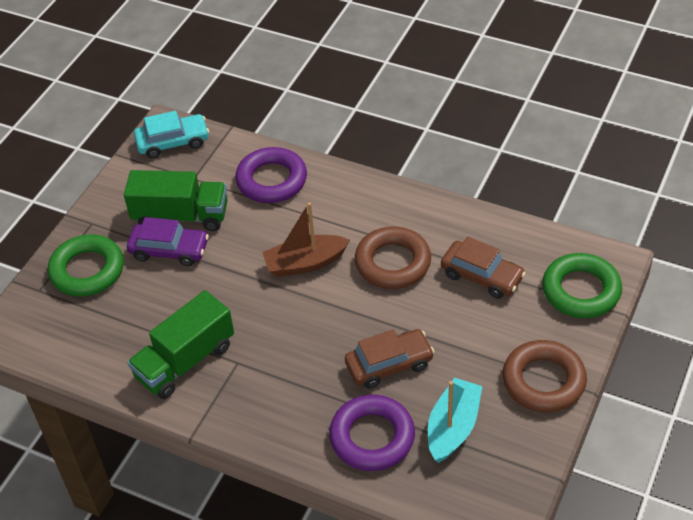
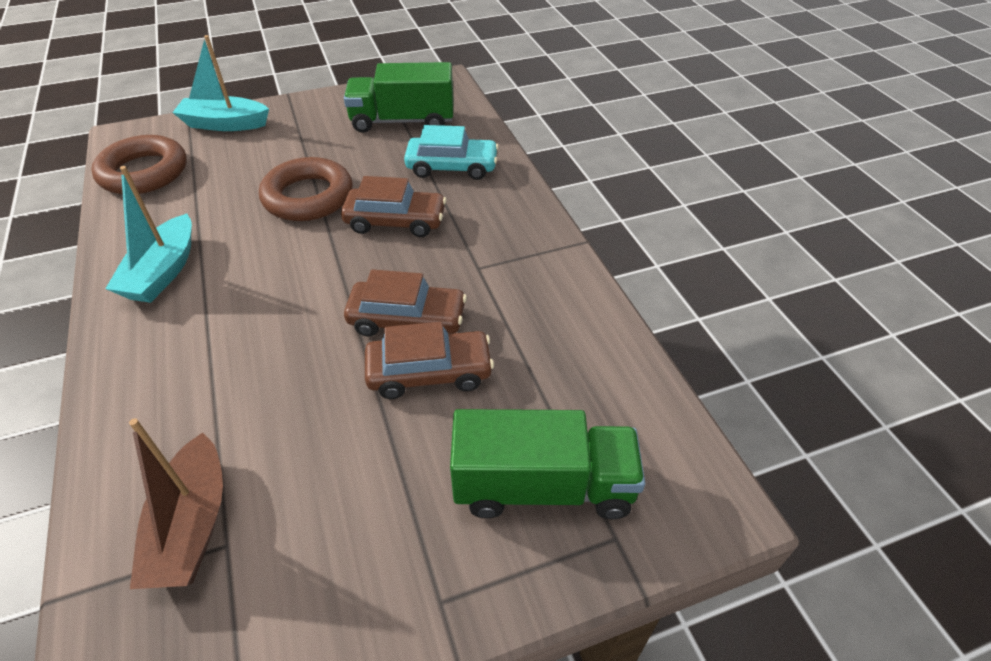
brown car: 2 -> 3
green ring: 2 -> 0
purple car: 1 -> 0
purple ring: 2 -> 0
turquoise boat: 1 -> 2

